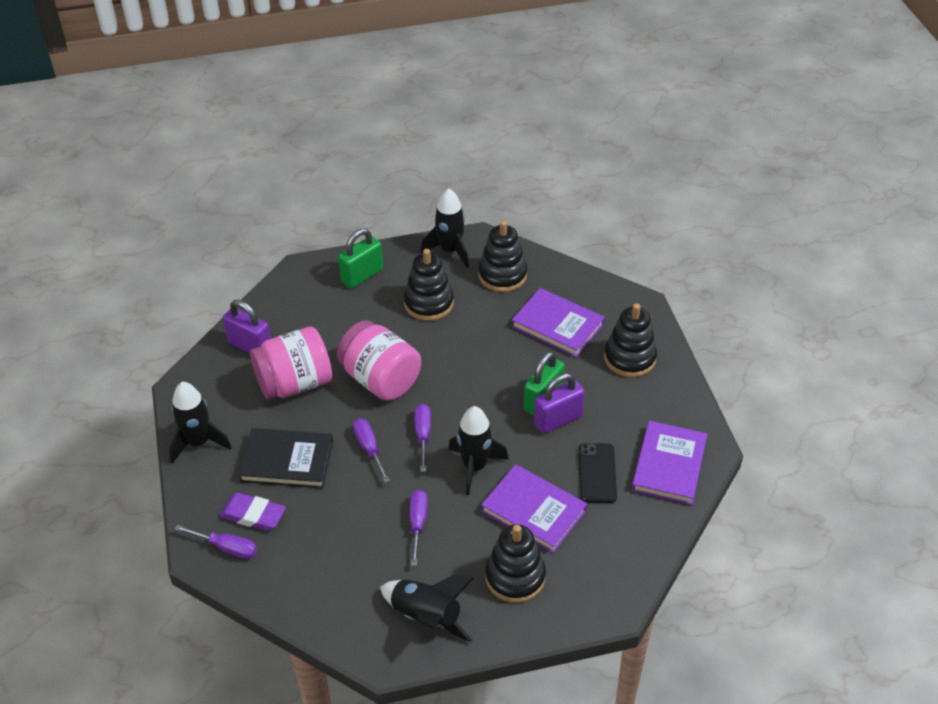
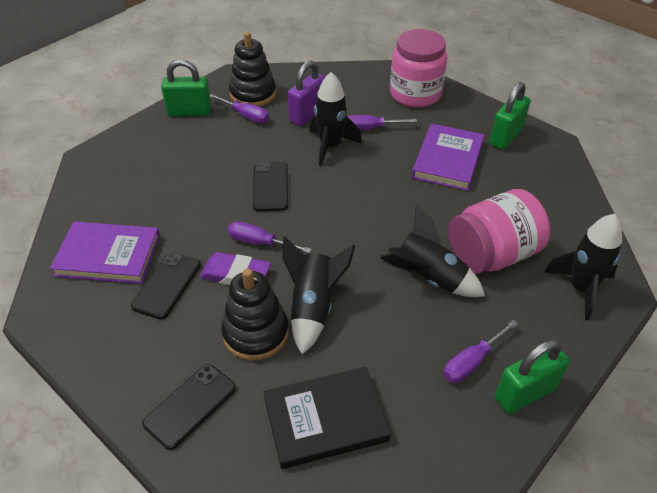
black phone: 1 -> 3
black stacking toy: 4 -> 2
green padlock: 2 -> 3
purple book: 3 -> 2
purple padlock: 2 -> 1

